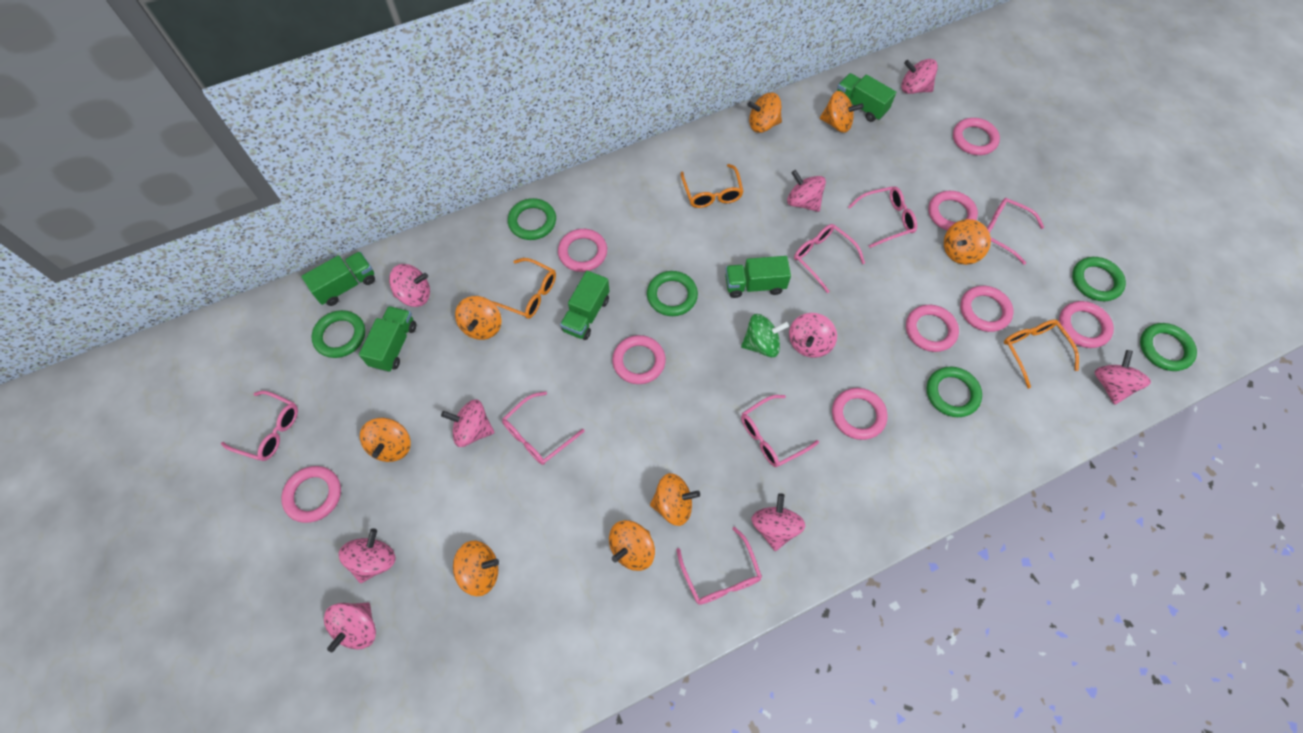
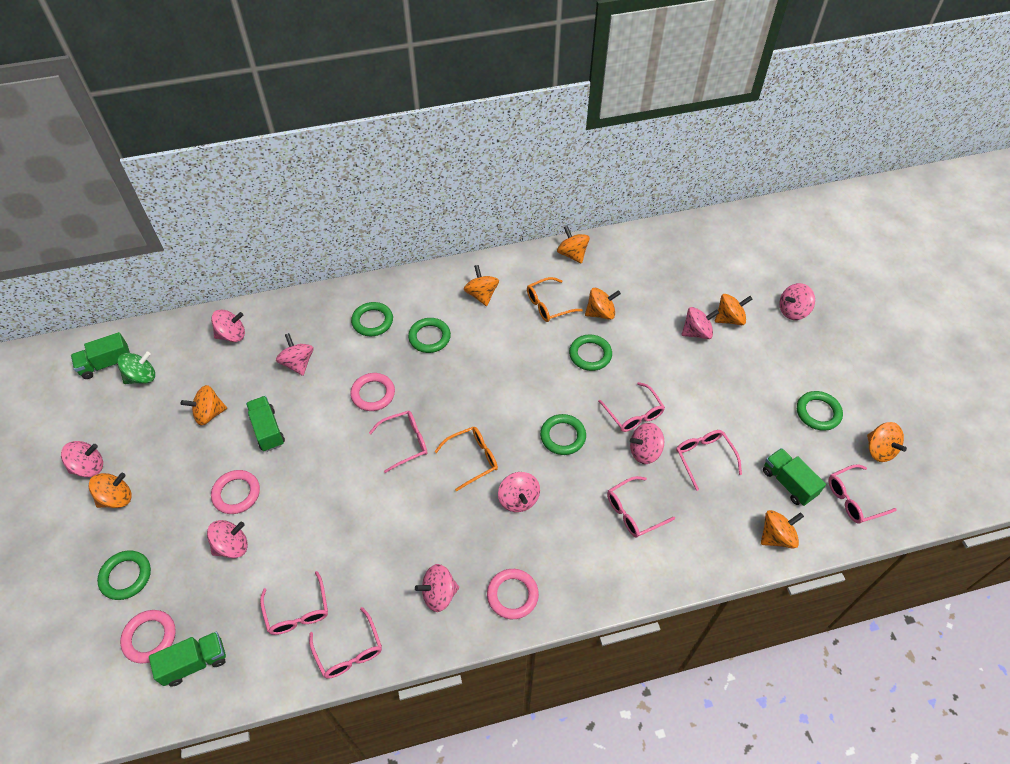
green truck: 5 -> 4
orange glasses: 3 -> 2
pink ring: 9 -> 4

